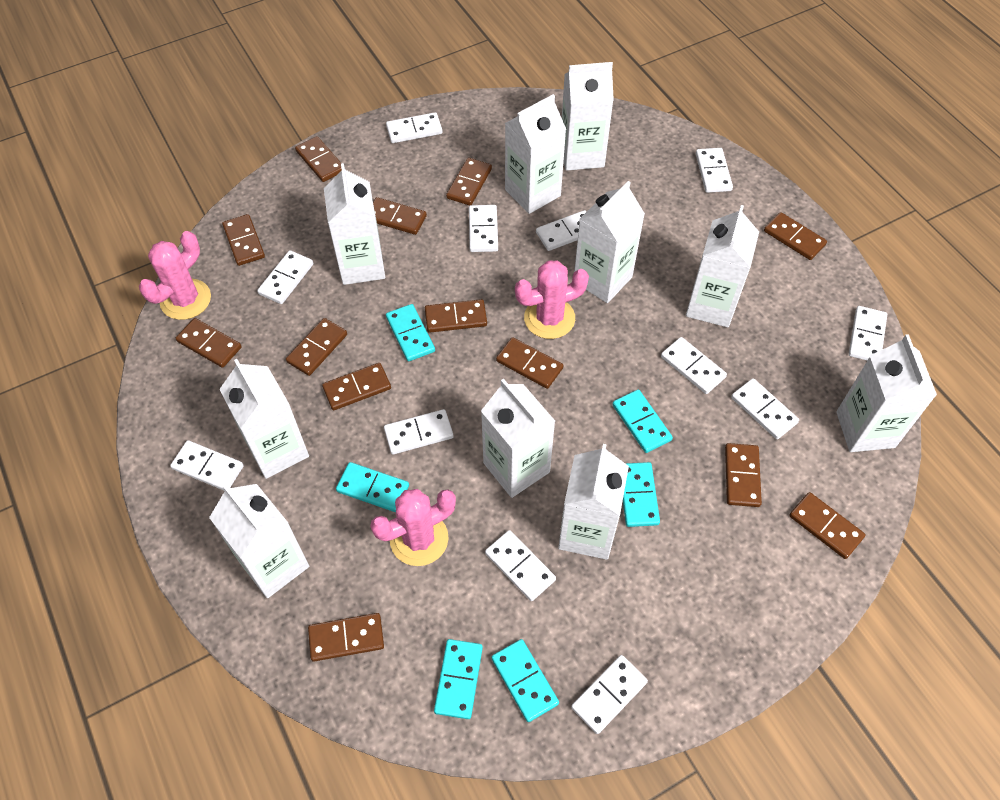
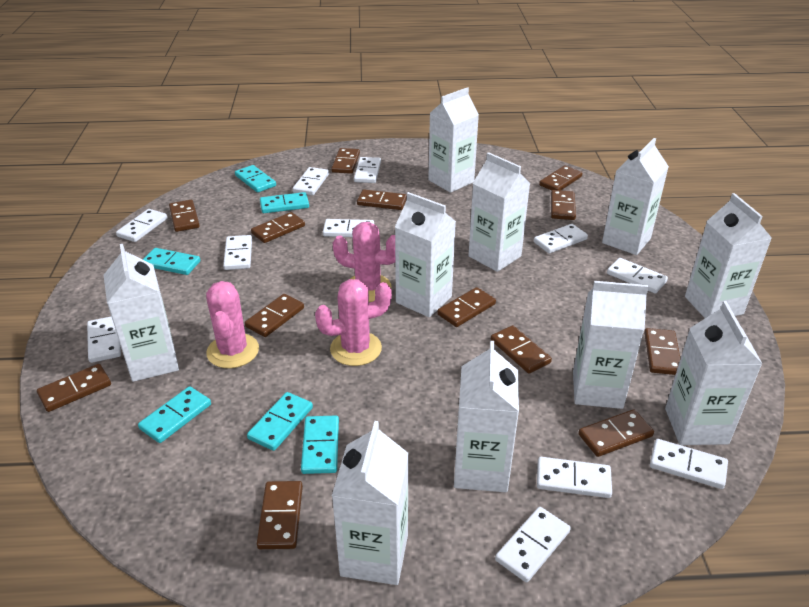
white domino: 12 -> 11

